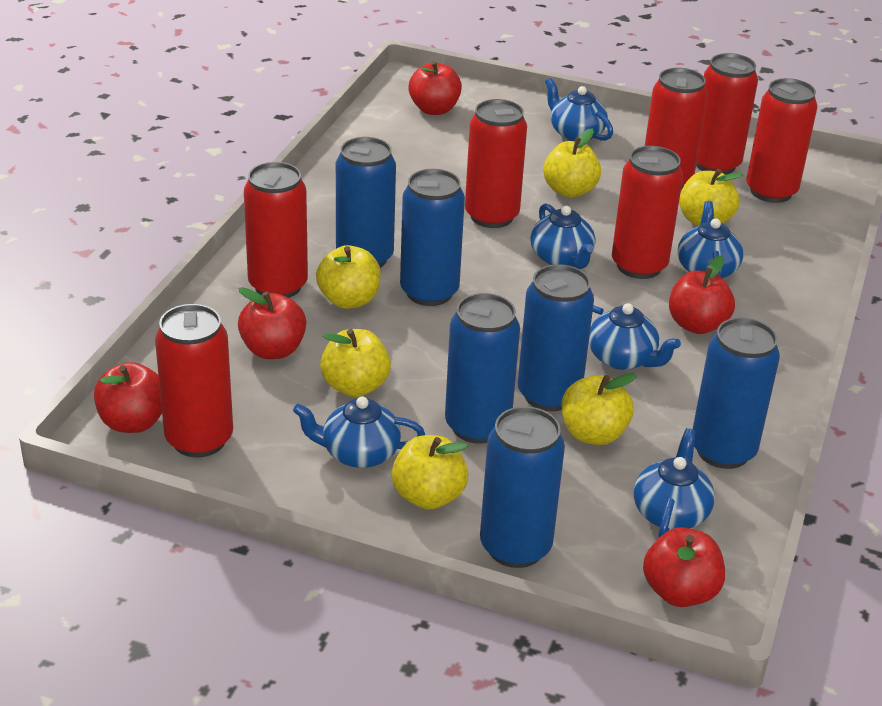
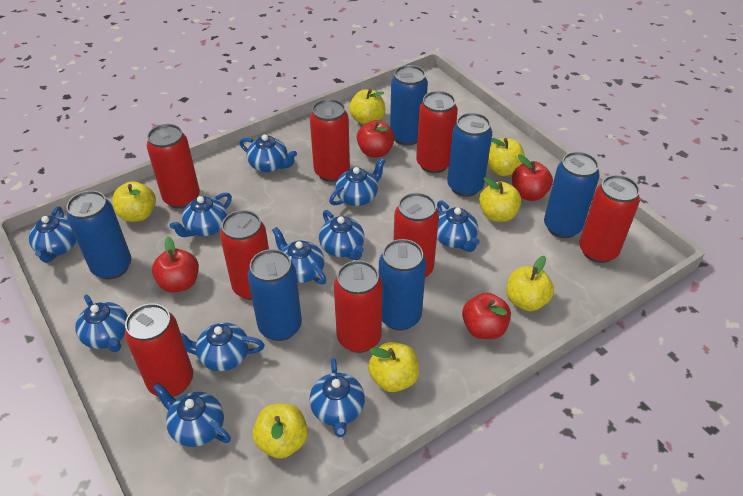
blue teapot: 6 -> 11
red apple: 5 -> 4
red can: 7 -> 8
yellow apple: 6 -> 7

